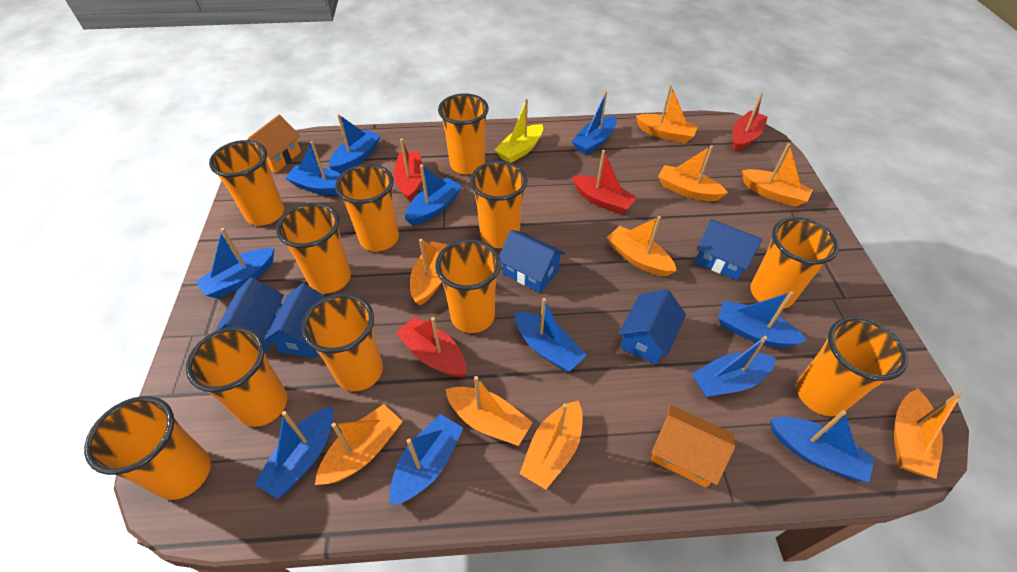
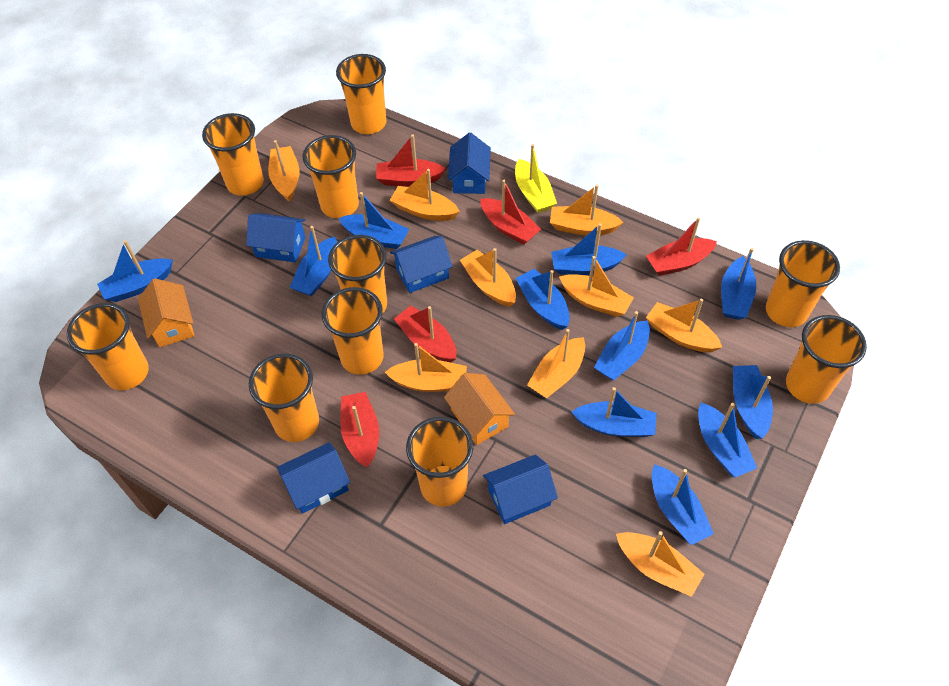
orange cup: 11 -> 10
red boat: 4 -> 5

